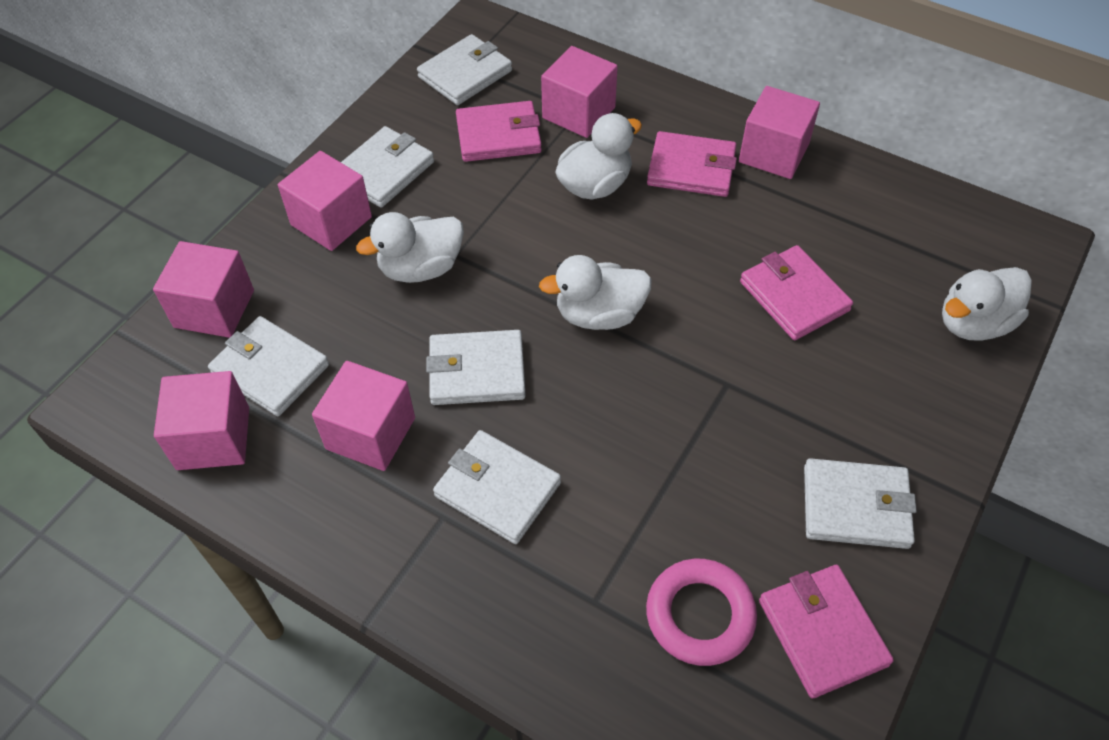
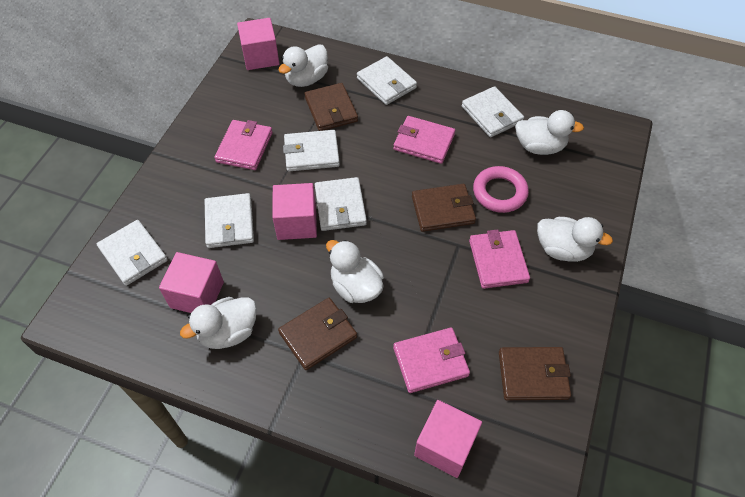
brown wallet: 0 -> 4
pink cube: 6 -> 4
white duck: 4 -> 5

